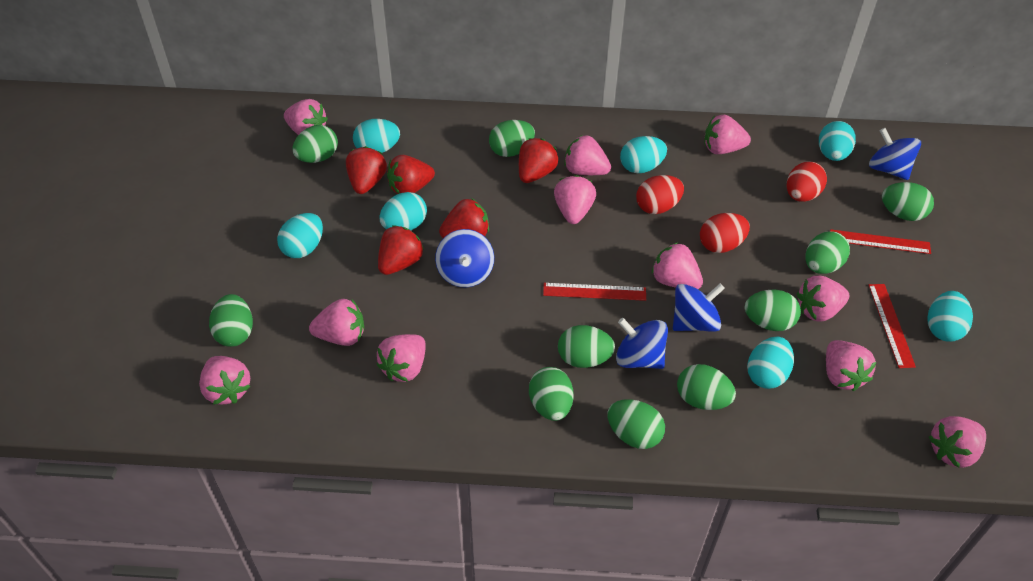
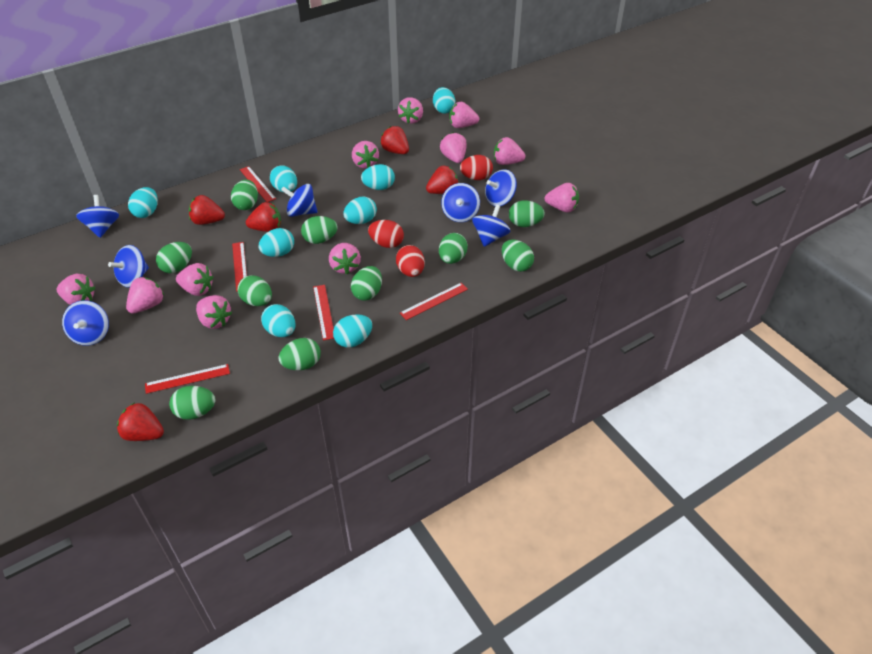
blue spinning top: 4 -> 7
red ruler: 3 -> 5
turquoise egg: 7 -> 8

